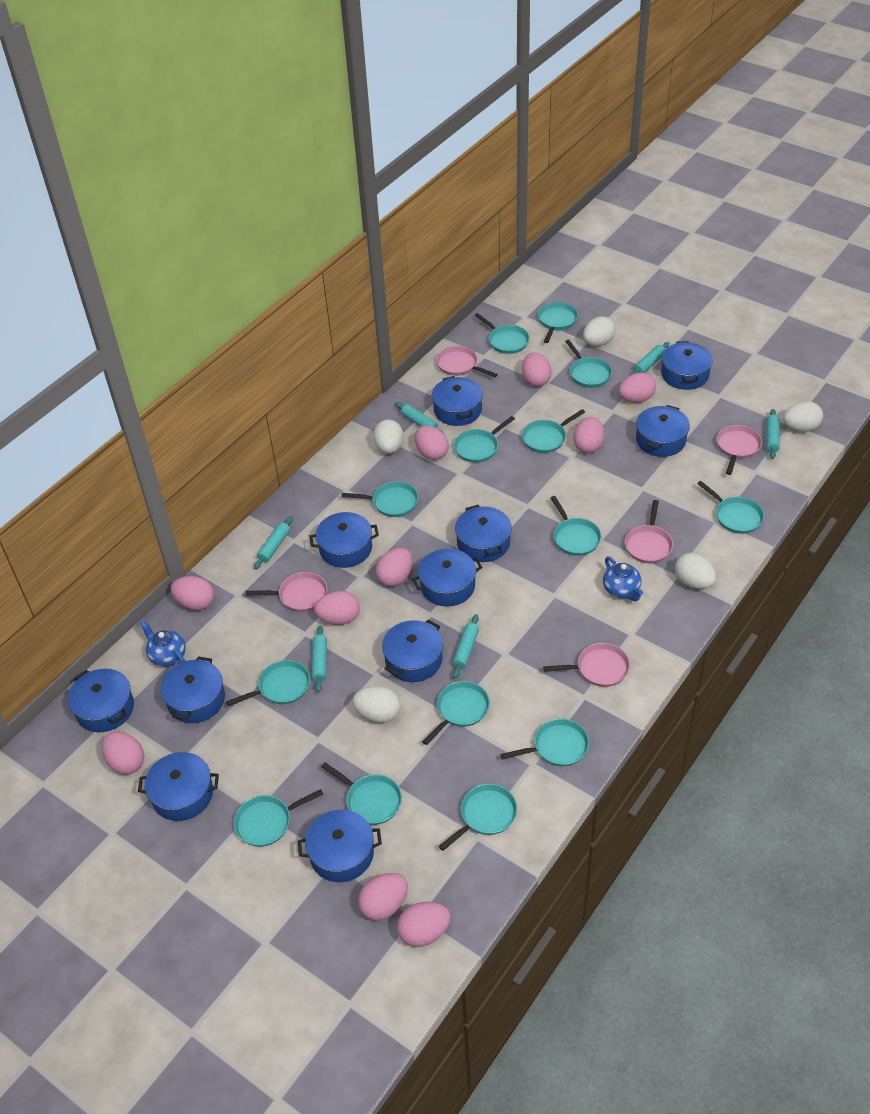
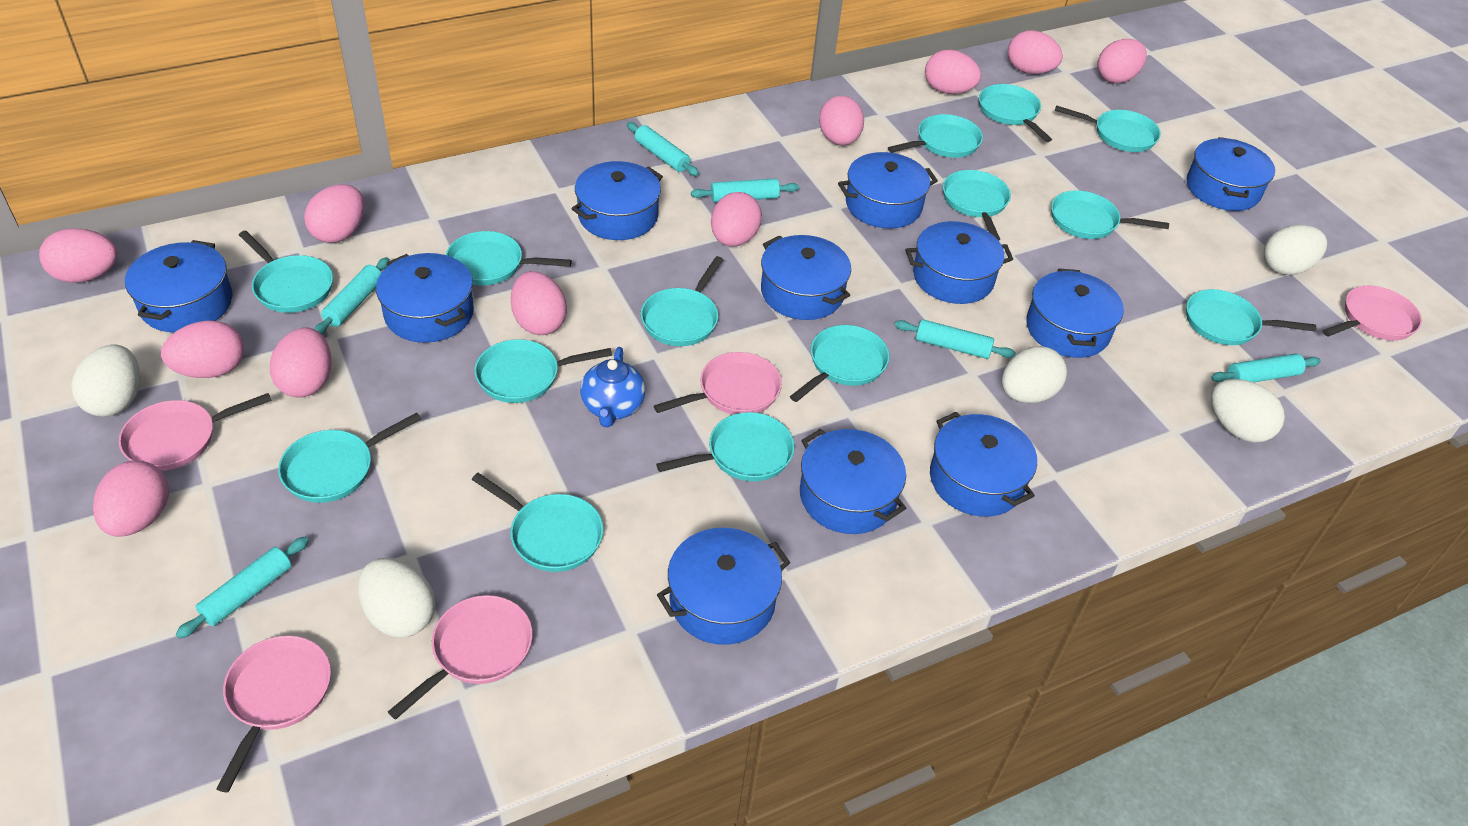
blue teapot: 2 -> 1
pink egg: 10 -> 11

